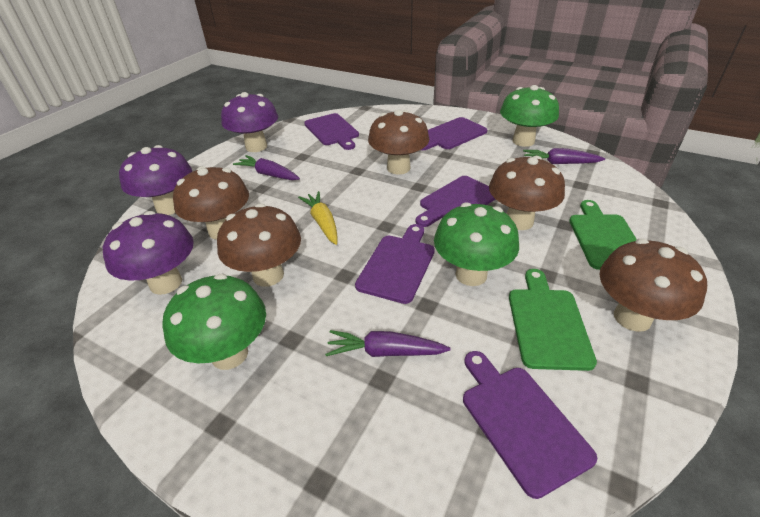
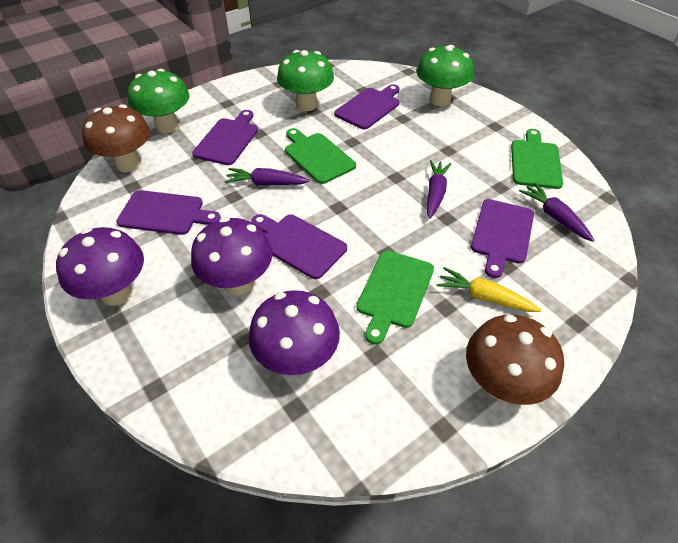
brown mushroom: 5 -> 2
green cutting board: 2 -> 3

